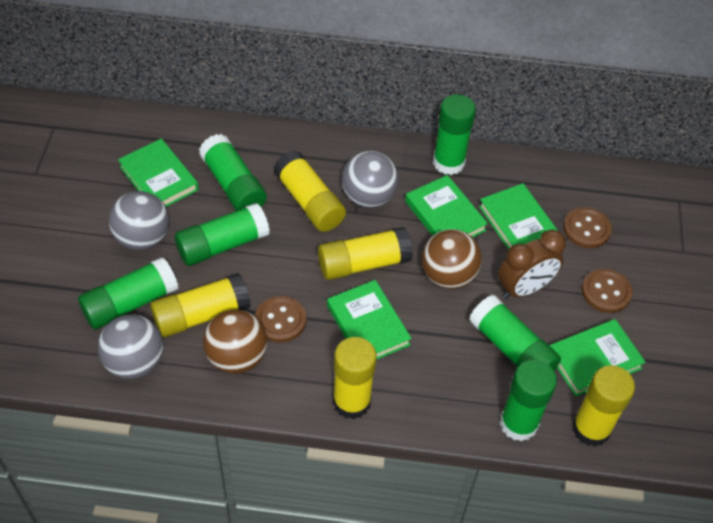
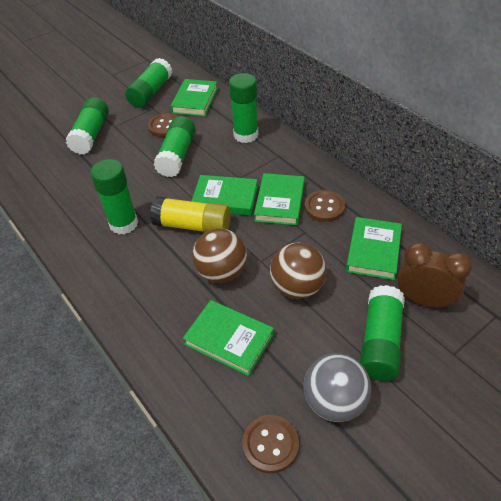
grey ball: 3 -> 1
yellow glue stick: 5 -> 1

